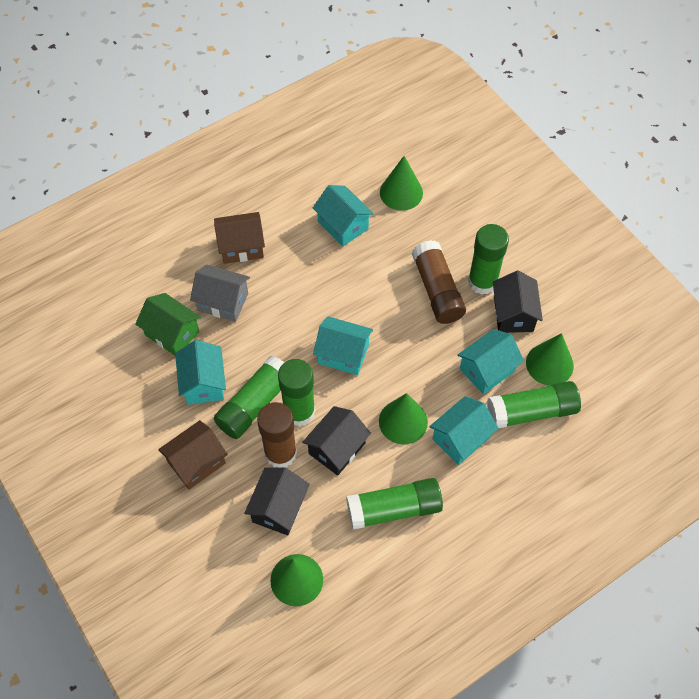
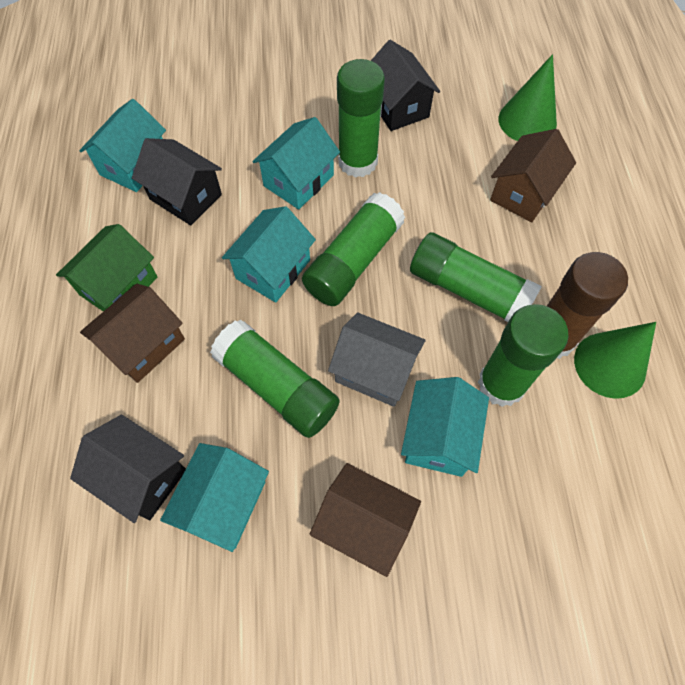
brown glue stick: 2 -> 1
brown house: 2 -> 3
green cone: 4 -> 2

